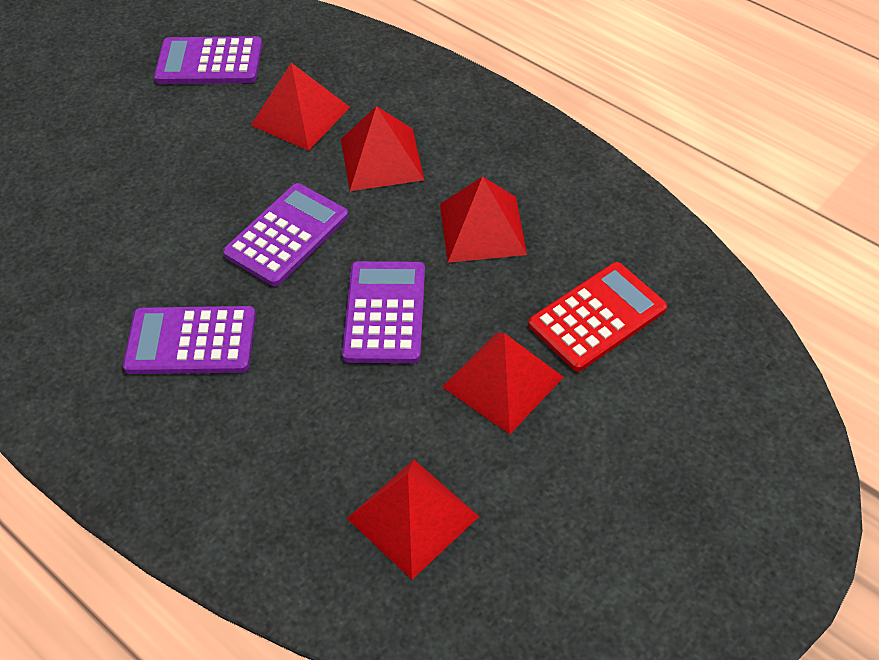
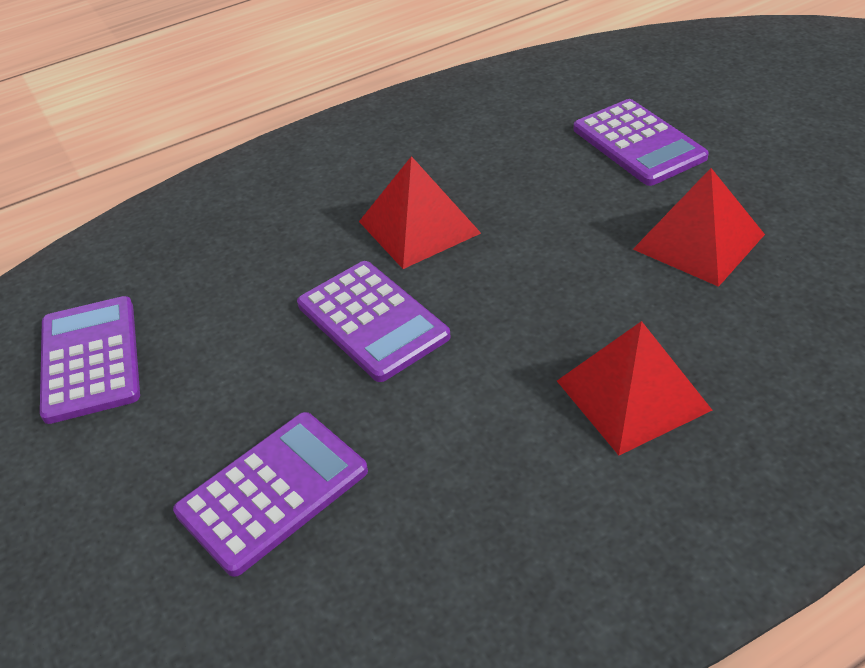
red calculator: 1 -> 0
red pyramid: 5 -> 3

